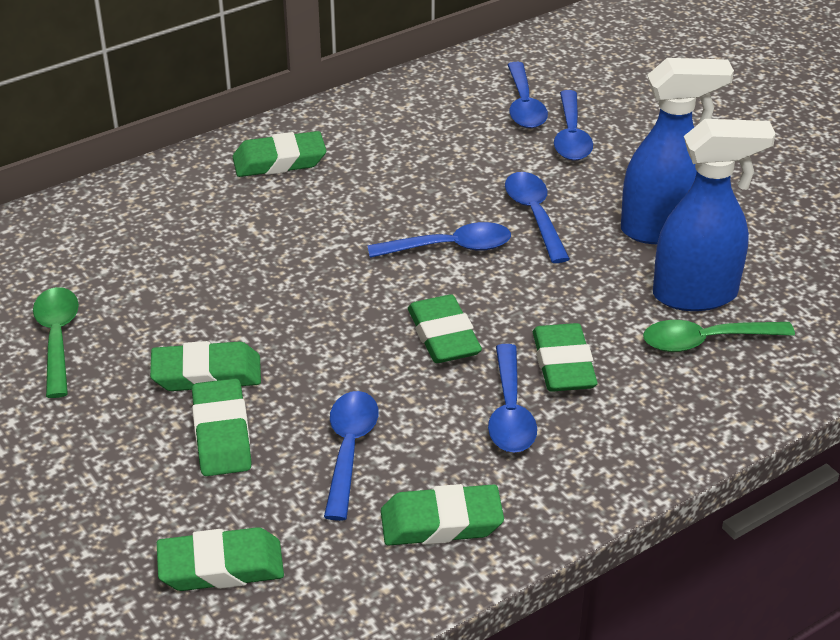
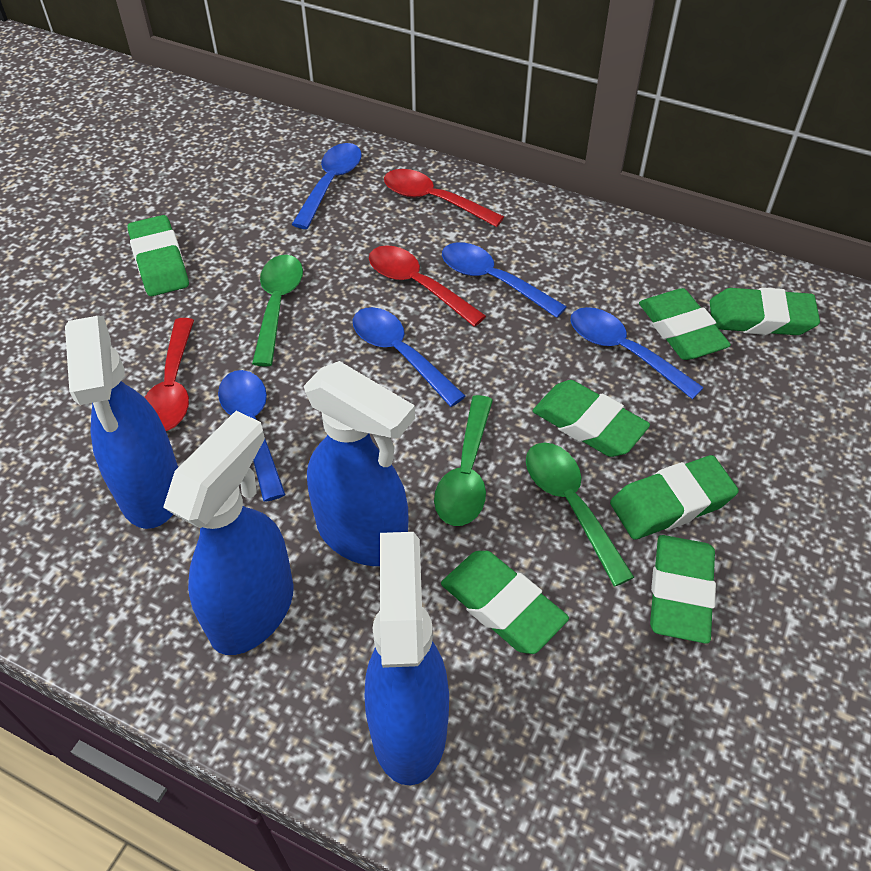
blue spoon: 6 -> 5
blue spray bottle: 2 -> 4
green spoon: 2 -> 3
red spoon: 0 -> 3

